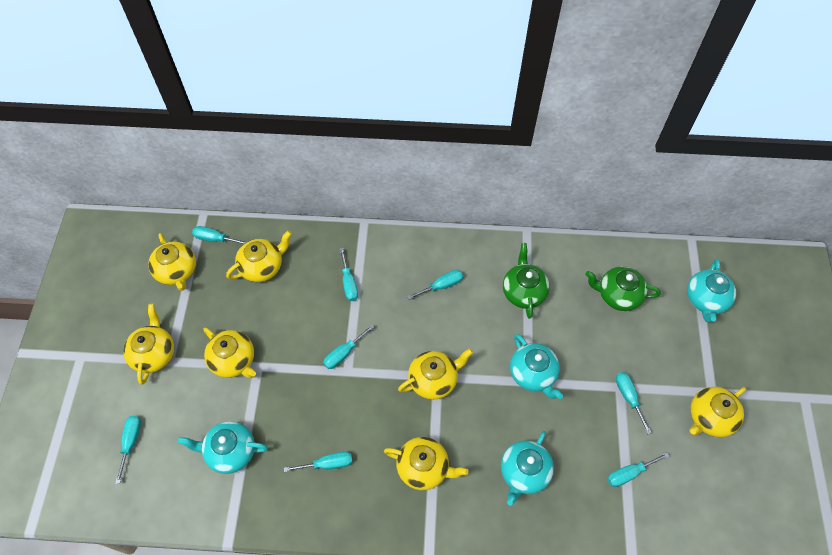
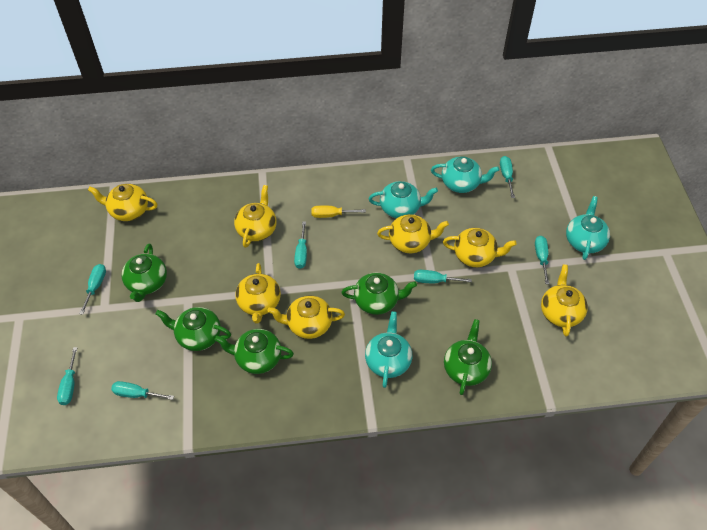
green teapot: 2 -> 5
turquoise screwdriver: 8 -> 7
yellow screwdriver: 0 -> 1

